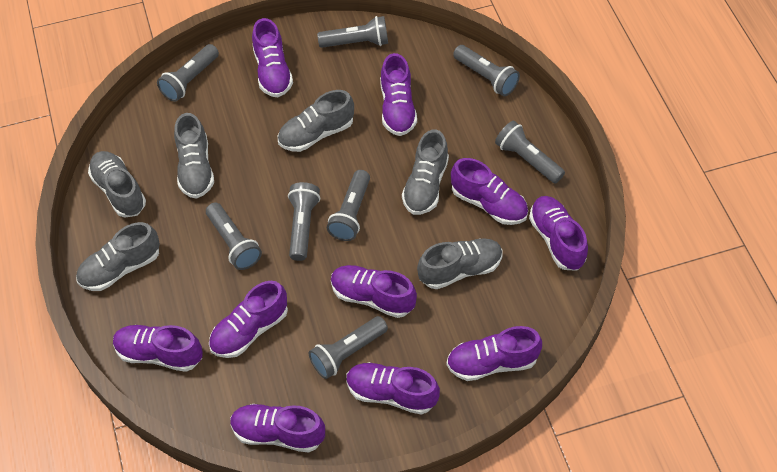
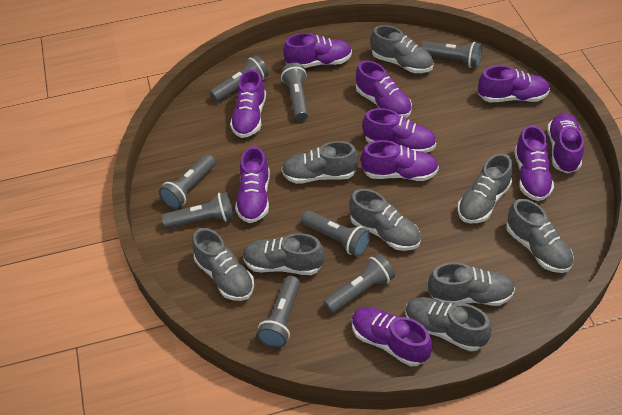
grey shoe: 6 -> 9

